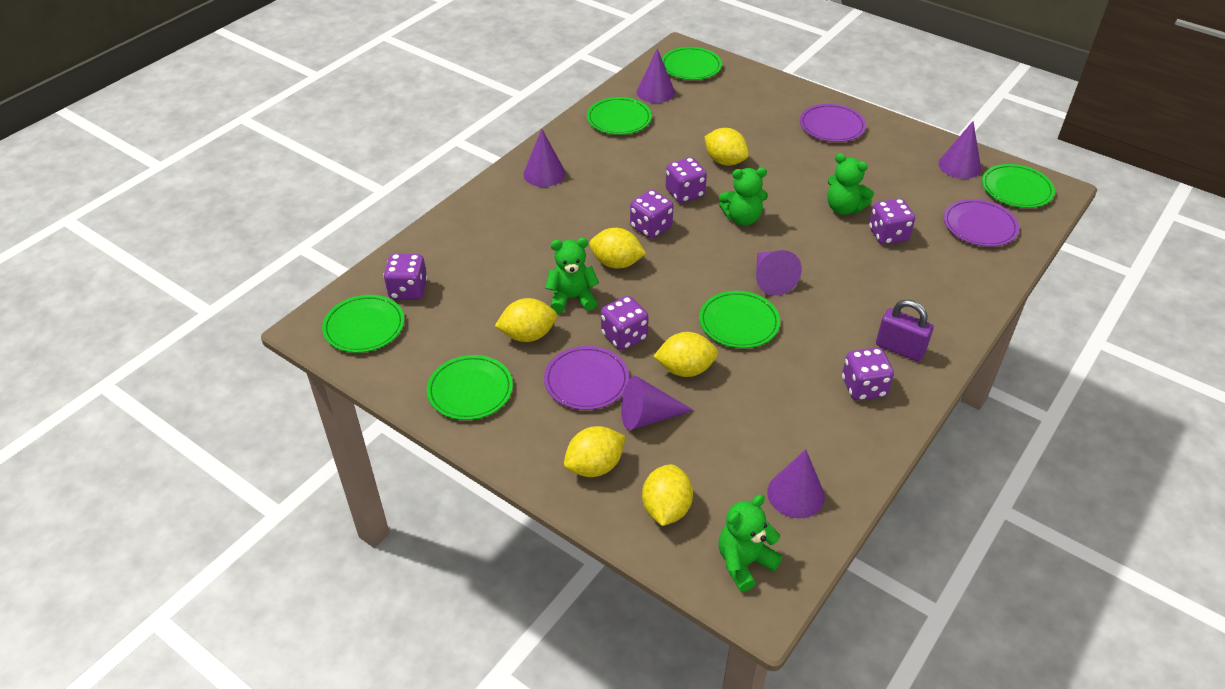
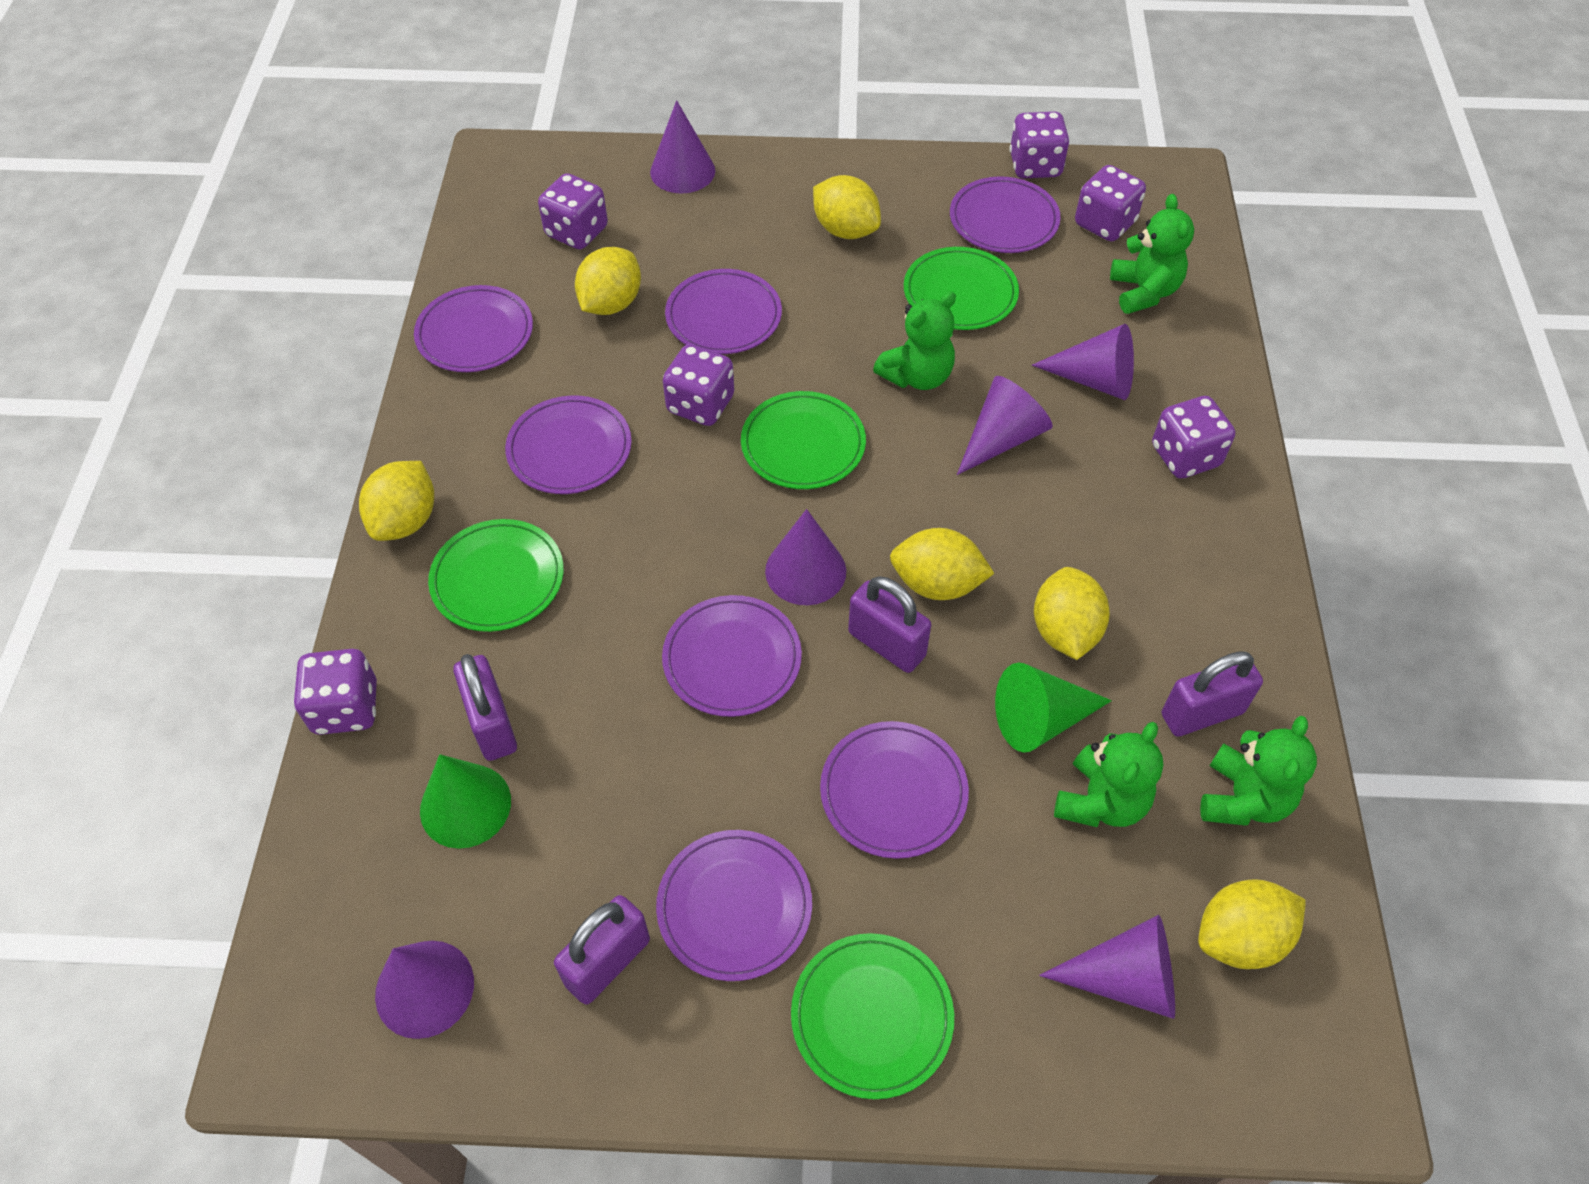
green cone: 0 -> 2
green plate: 6 -> 4
purple padlock: 1 -> 4
purple plate: 3 -> 7

